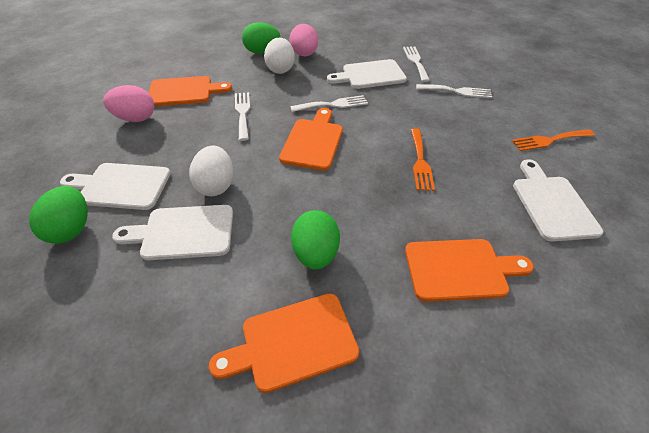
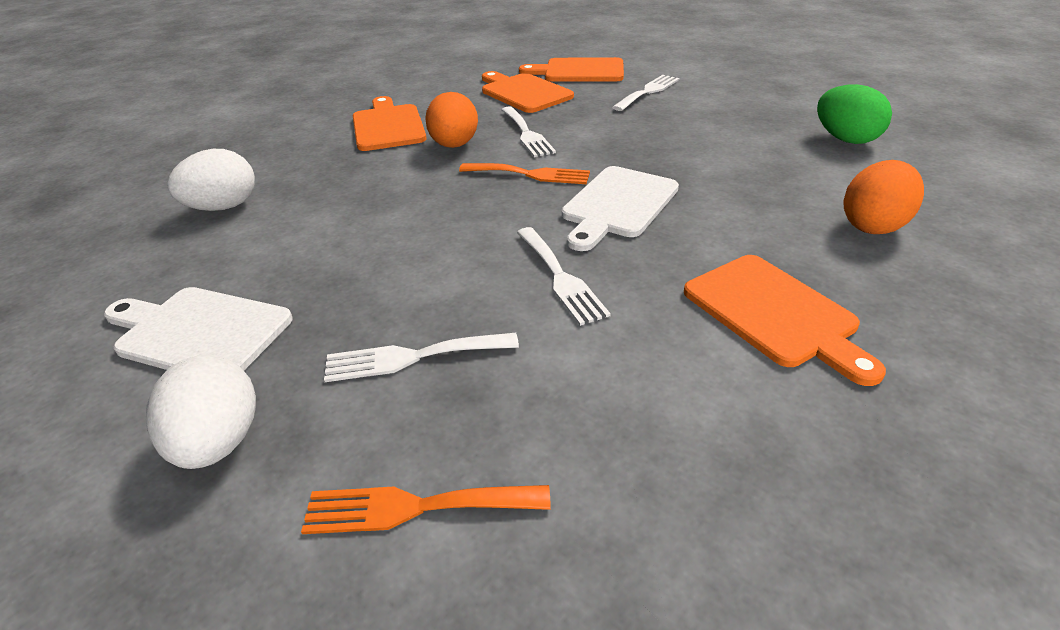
green egg: 3 -> 1
orange egg: 0 -> 2
pink egg: 2 -> 0
white cutting board: 4 -> 2

